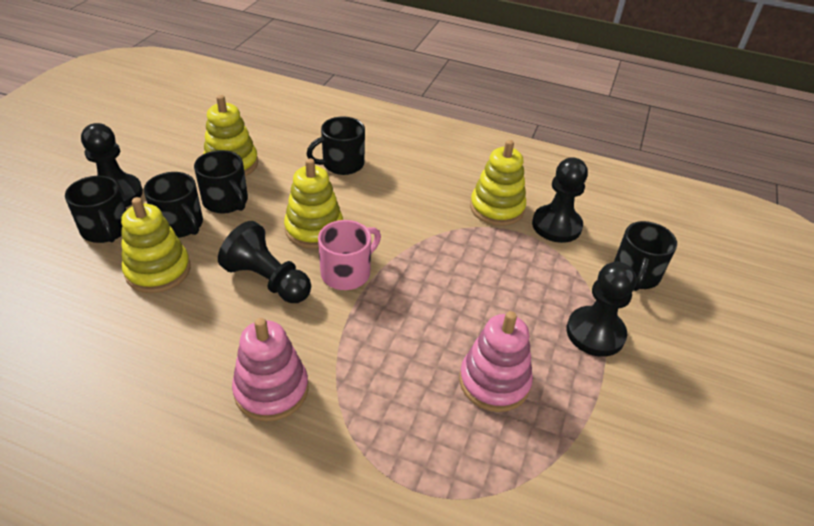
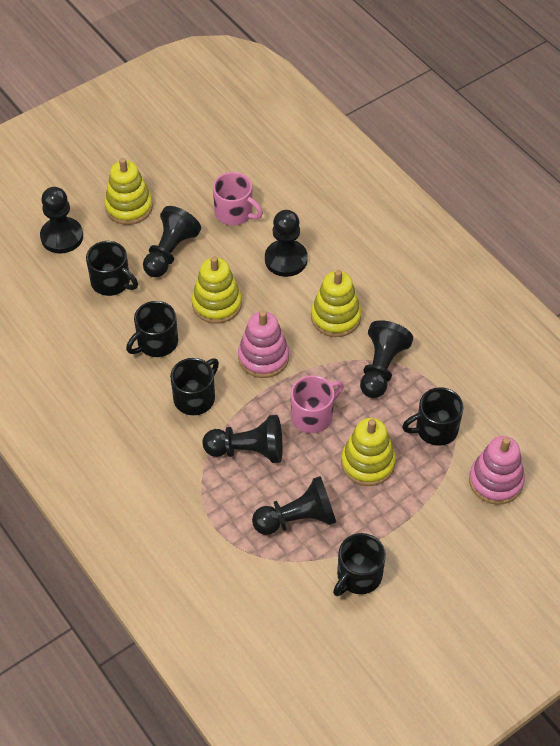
black pawn: 4 -> 6
pink mug: 1 -> 2

